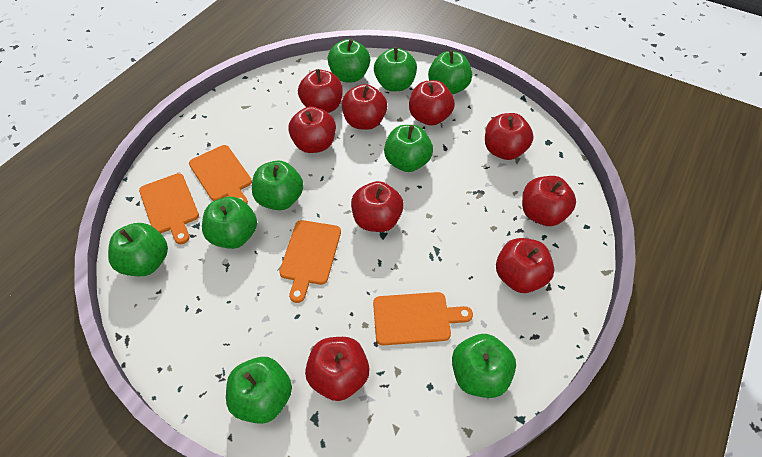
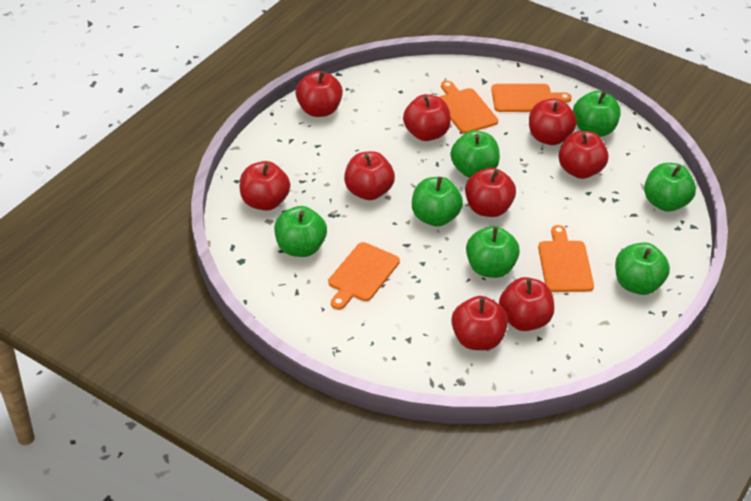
green apple: 9 -> 7

